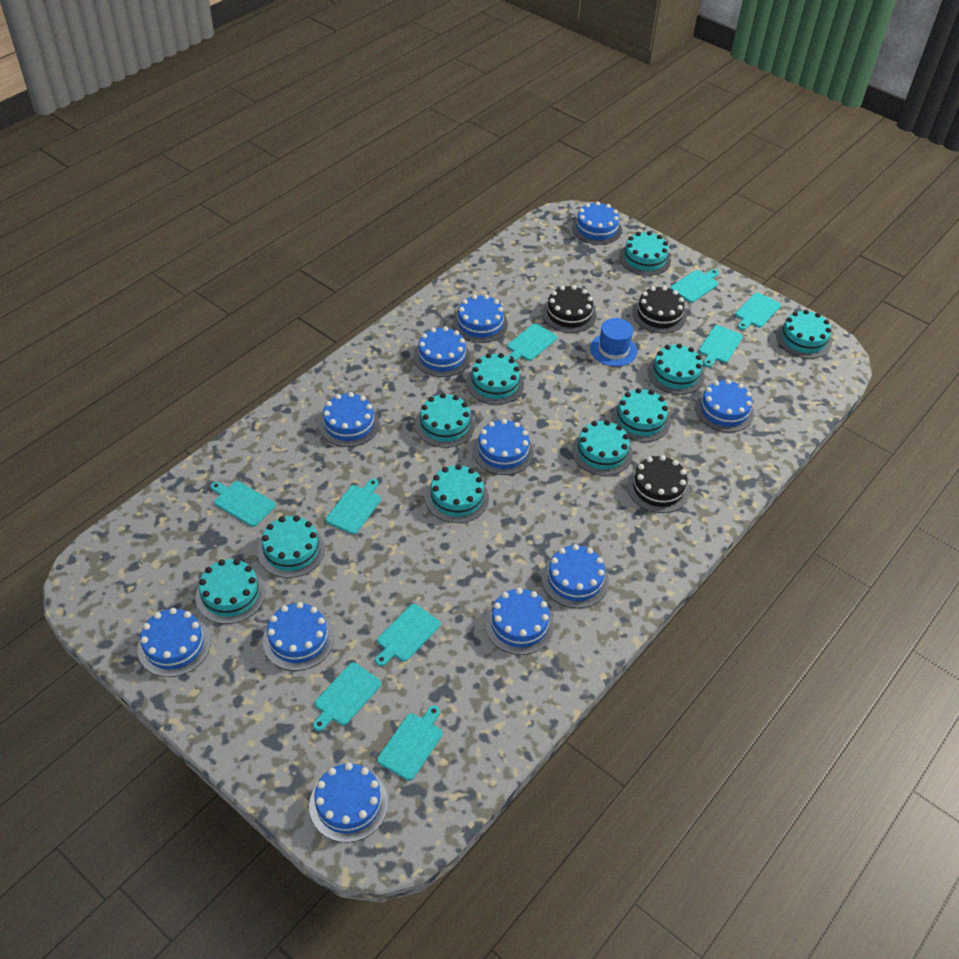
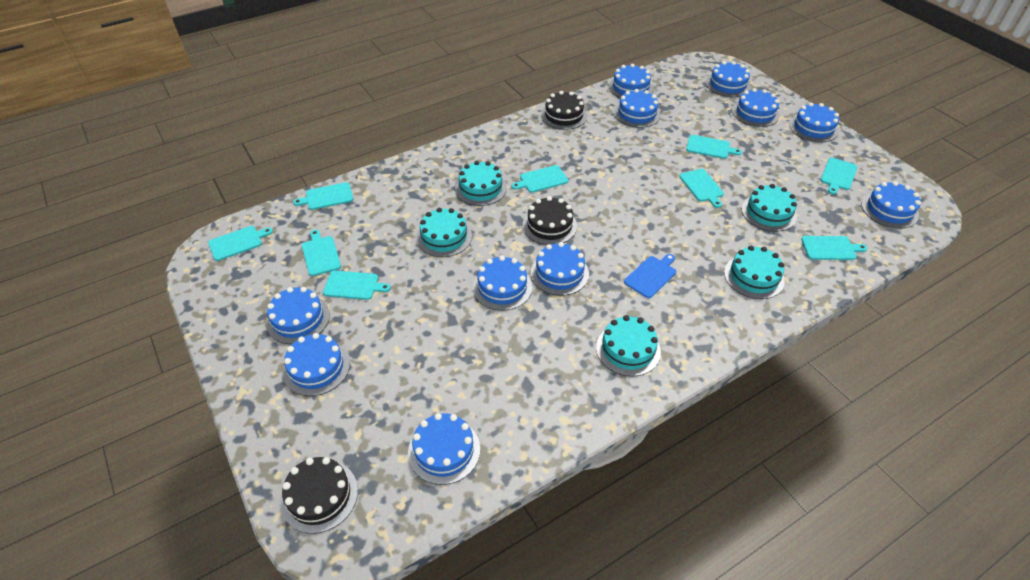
blue cutting board: 0 -> 1
blue hat: 1 -> 0
turquoise cake: 10 -> 5

